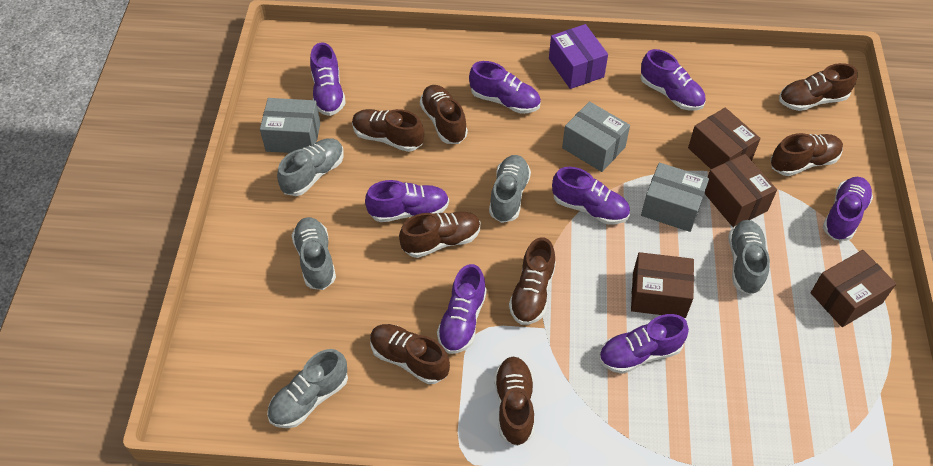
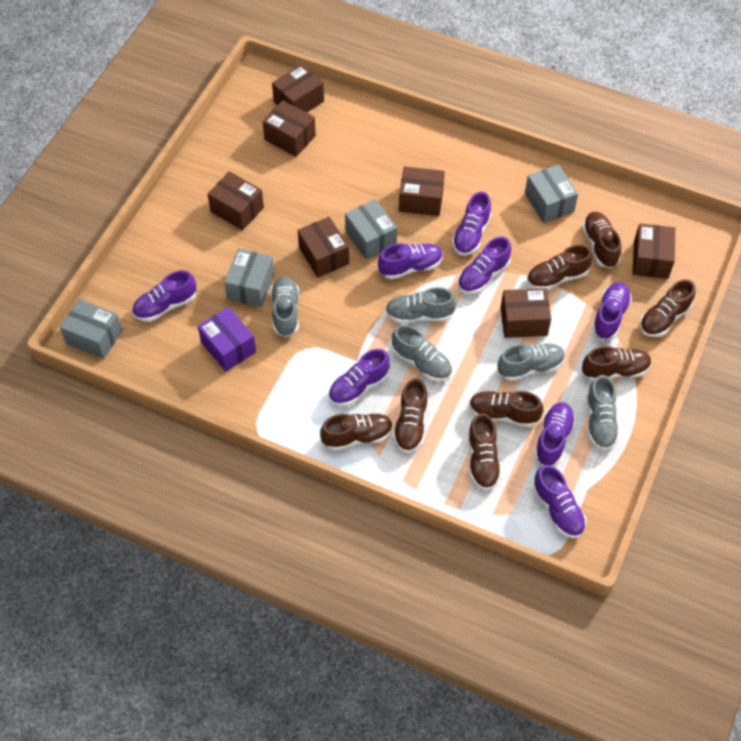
brown box: 4 -> 7
grey box: 3 -> 4

